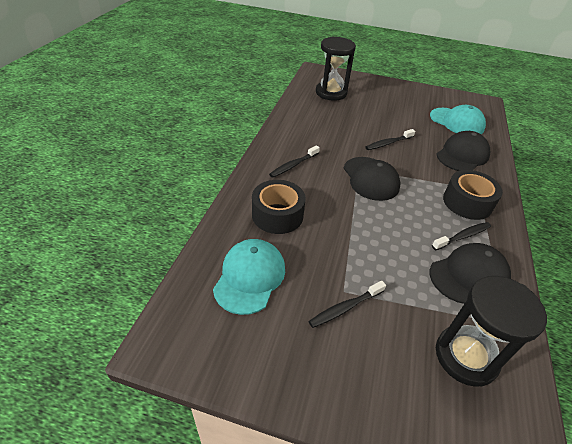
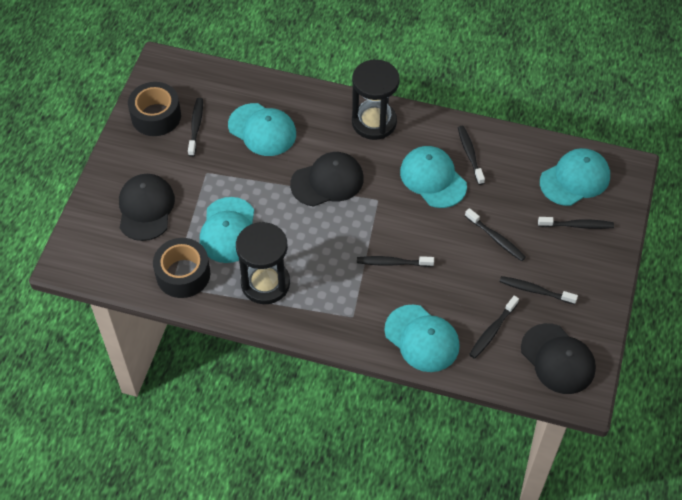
black toothbrush: 4 -> 7
turquoise cap: 2 -> 5

